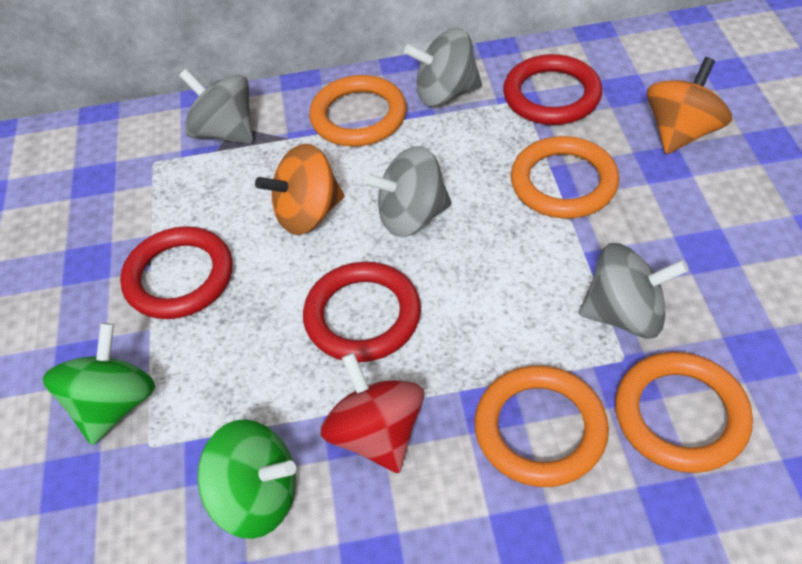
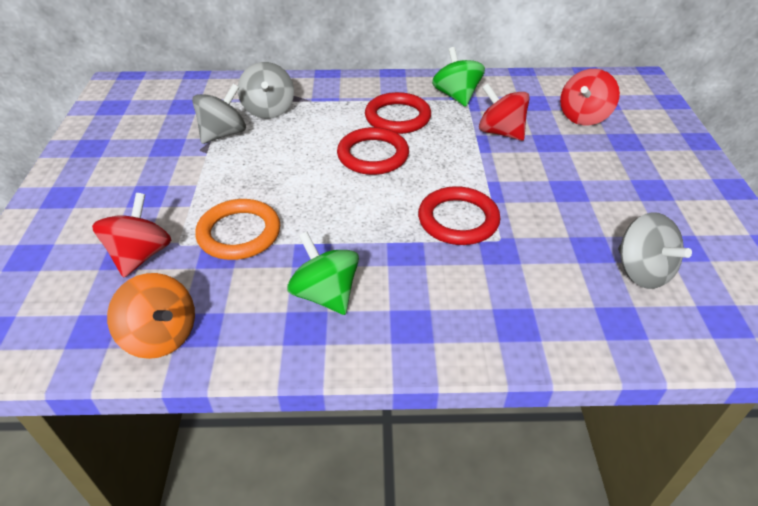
grey spinning top: 4 -> 3
orange ring: 4 -> 1
orange spinning top: 2 -> 1
red spinning top: 1 -> 3

